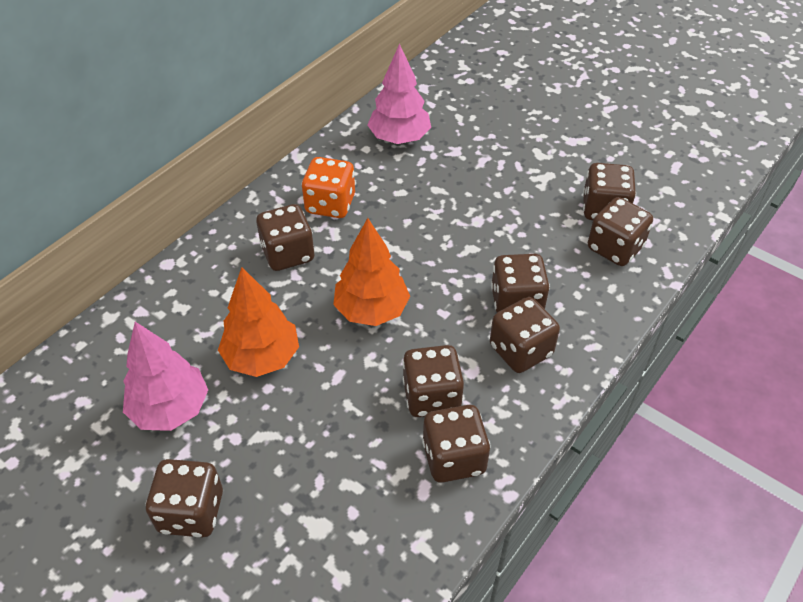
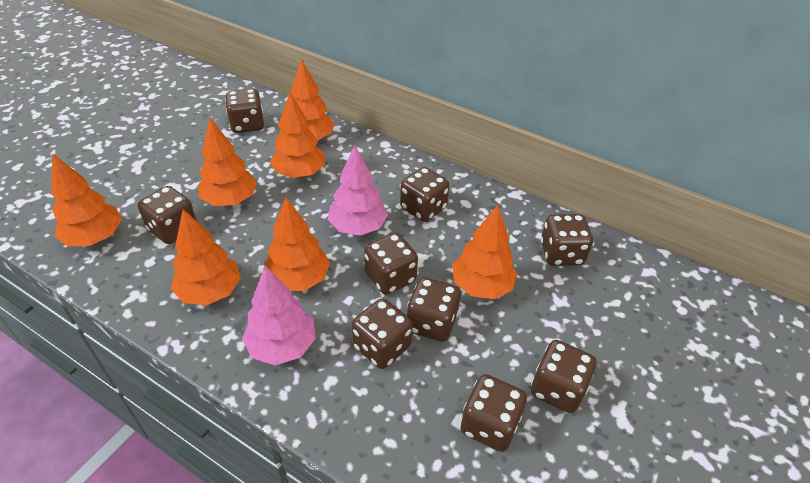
brown dice: 8 -> 9
orange dice: 1 -> 0
orange tree: 2 -> 7

